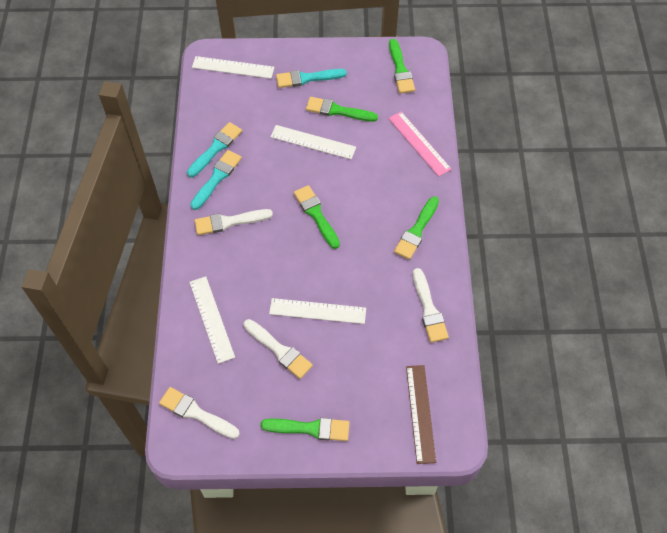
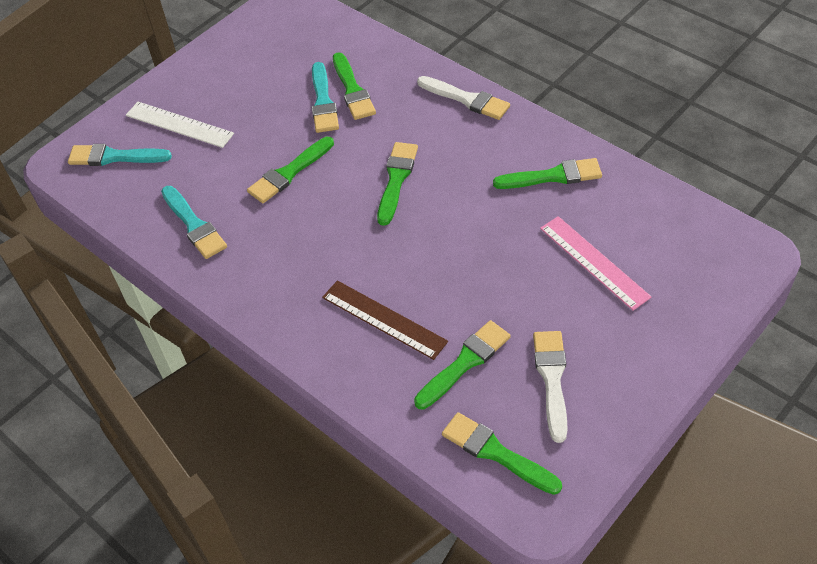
green brush: 5 -> 6
white brush: 4 -> 2
white ruler: 4 -> 1

